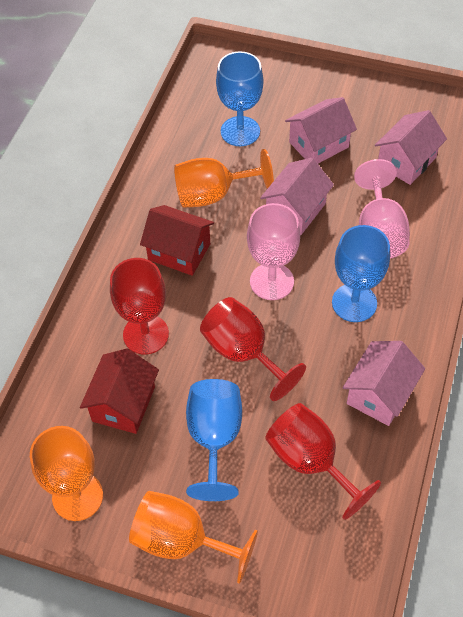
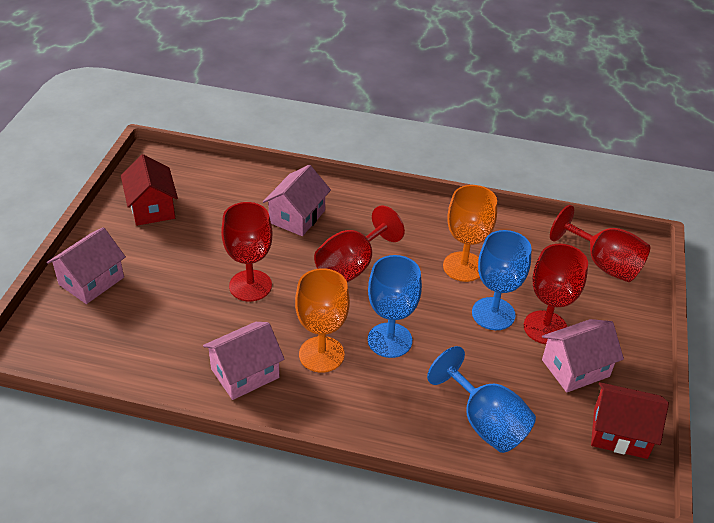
orange goblet: 3 -> 2
pink goblet: 2 -> 0
red goblet: 3 -> 4

